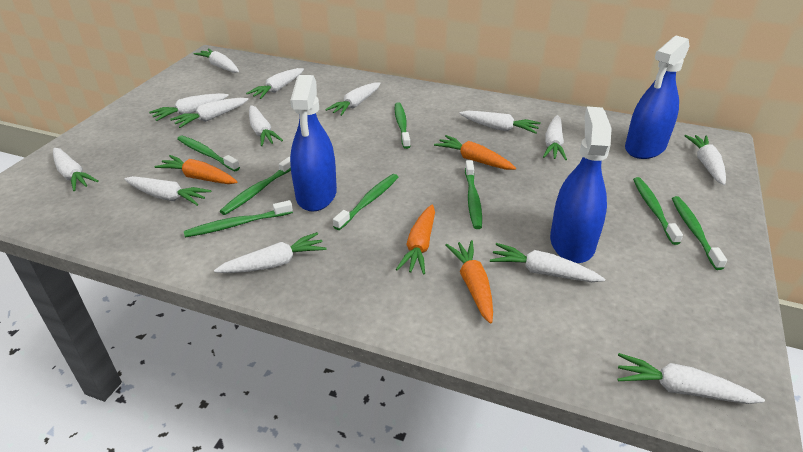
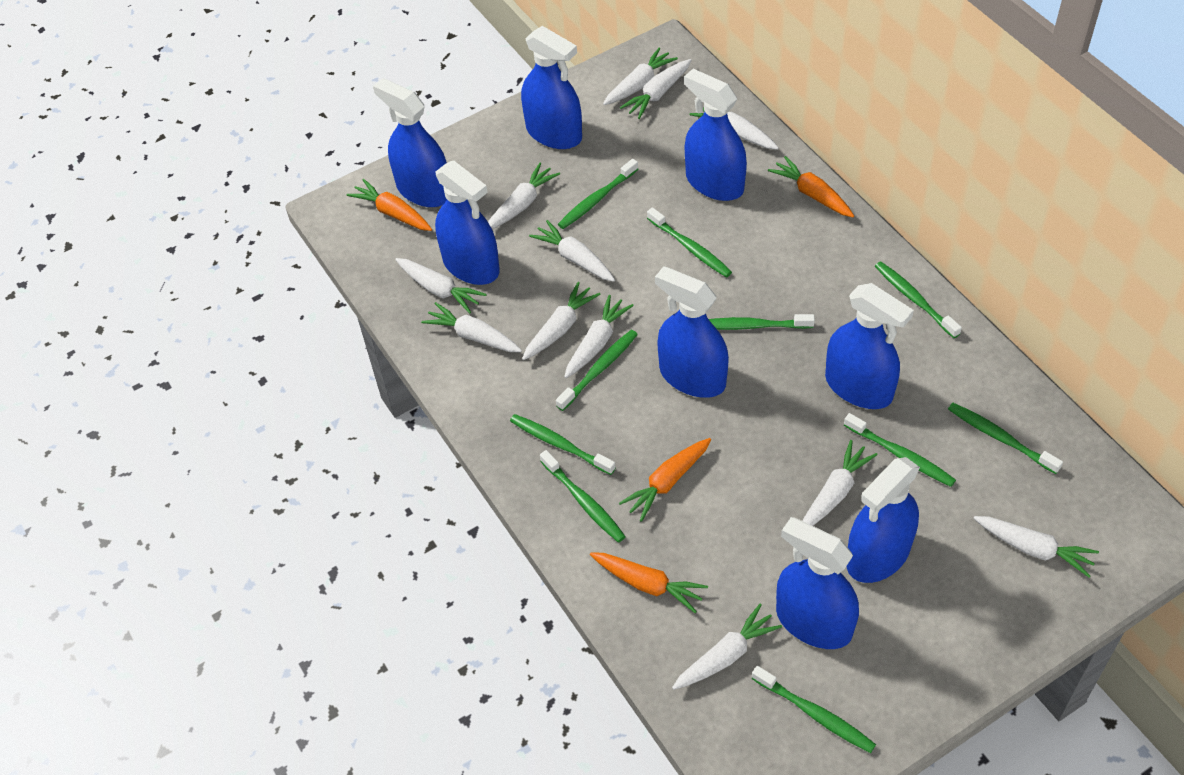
blue spray bottle: 3 -> 8
green toothbrush: 8 -> 10
white carrot: 14 -> 12

